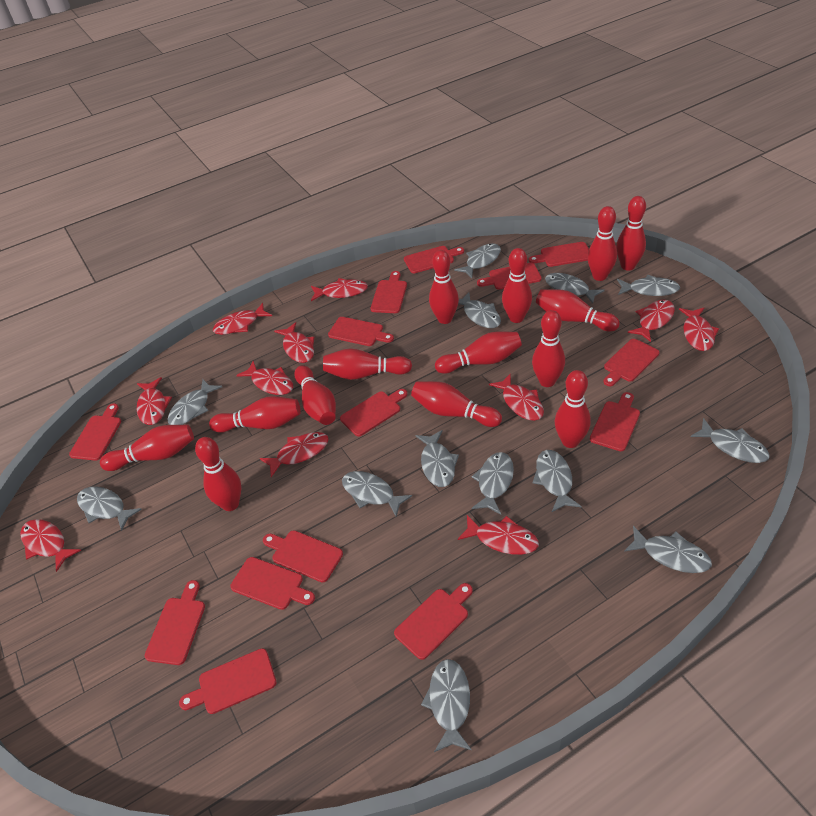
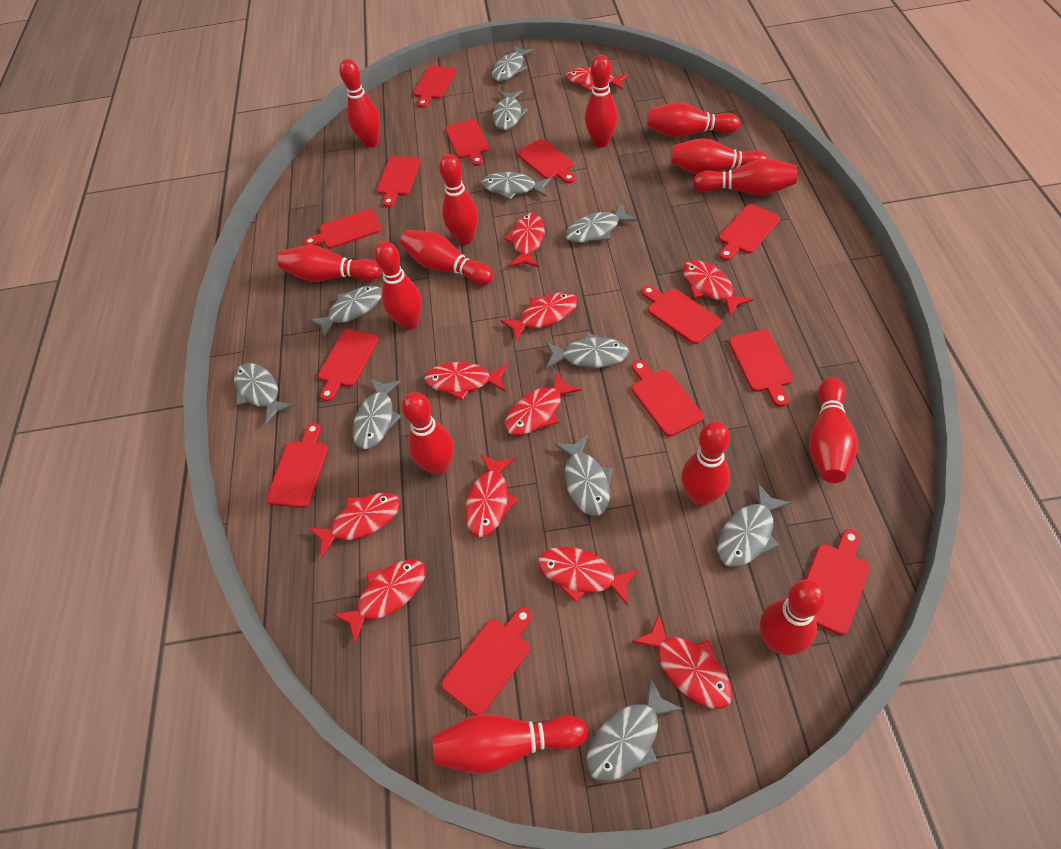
grey fish: 13 -> 11
red cutting board: 14 -> 13

